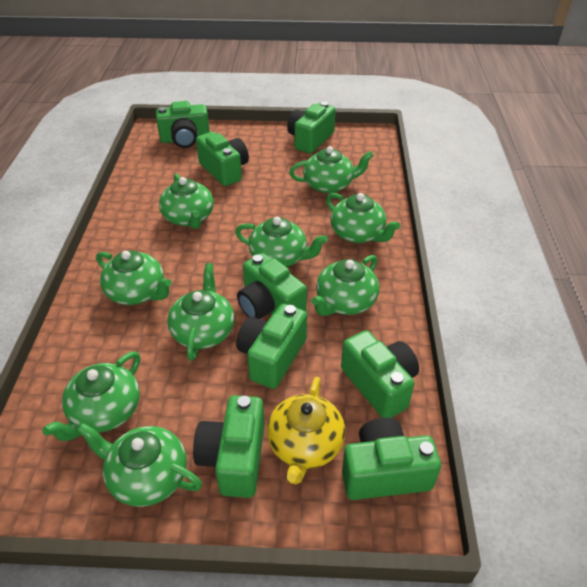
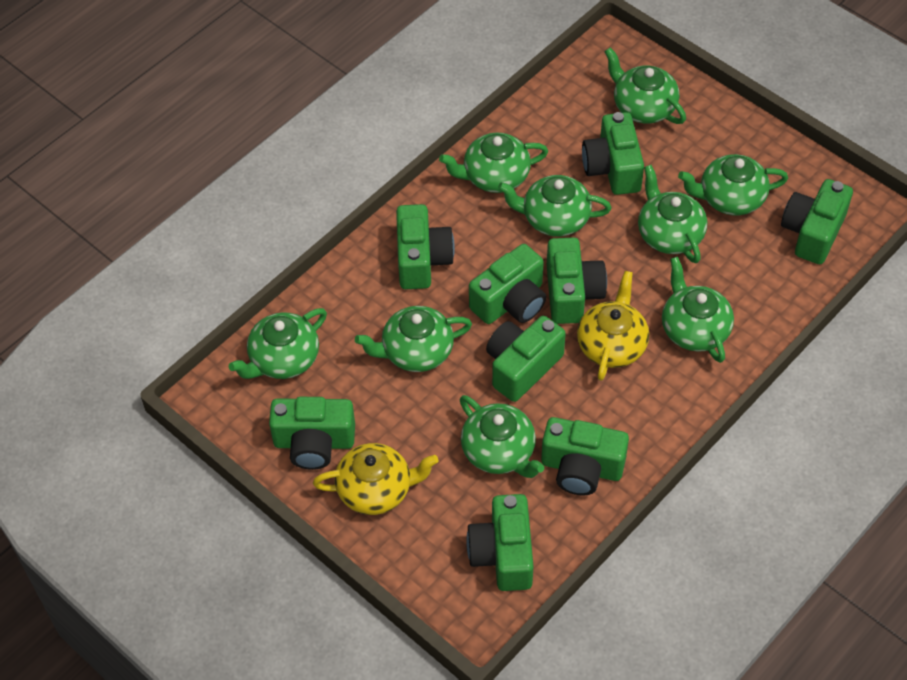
green camera: 8 -> 9
yellow teapot: 1 -> 2

